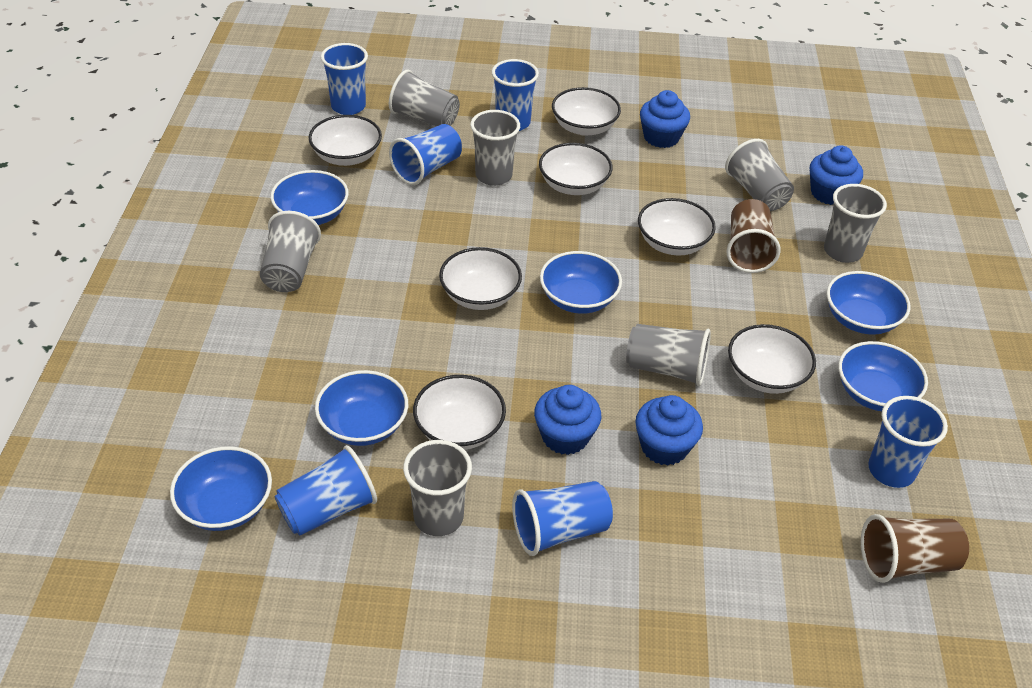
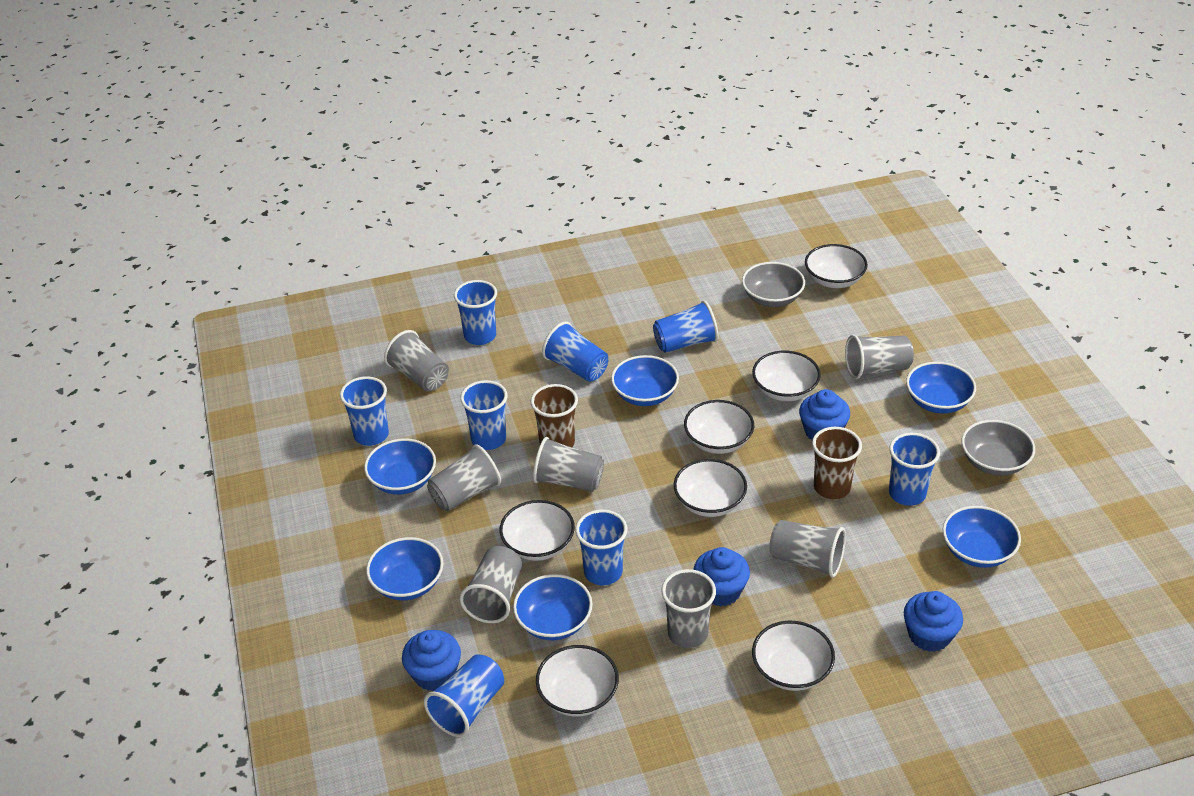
blue cup: 6 -> 8
grey bowl: 0 -> 2

